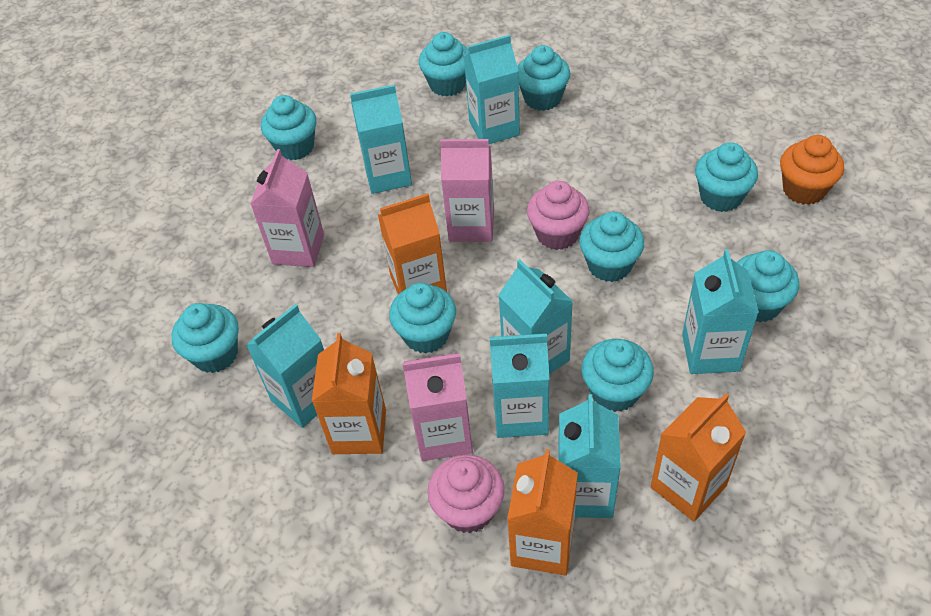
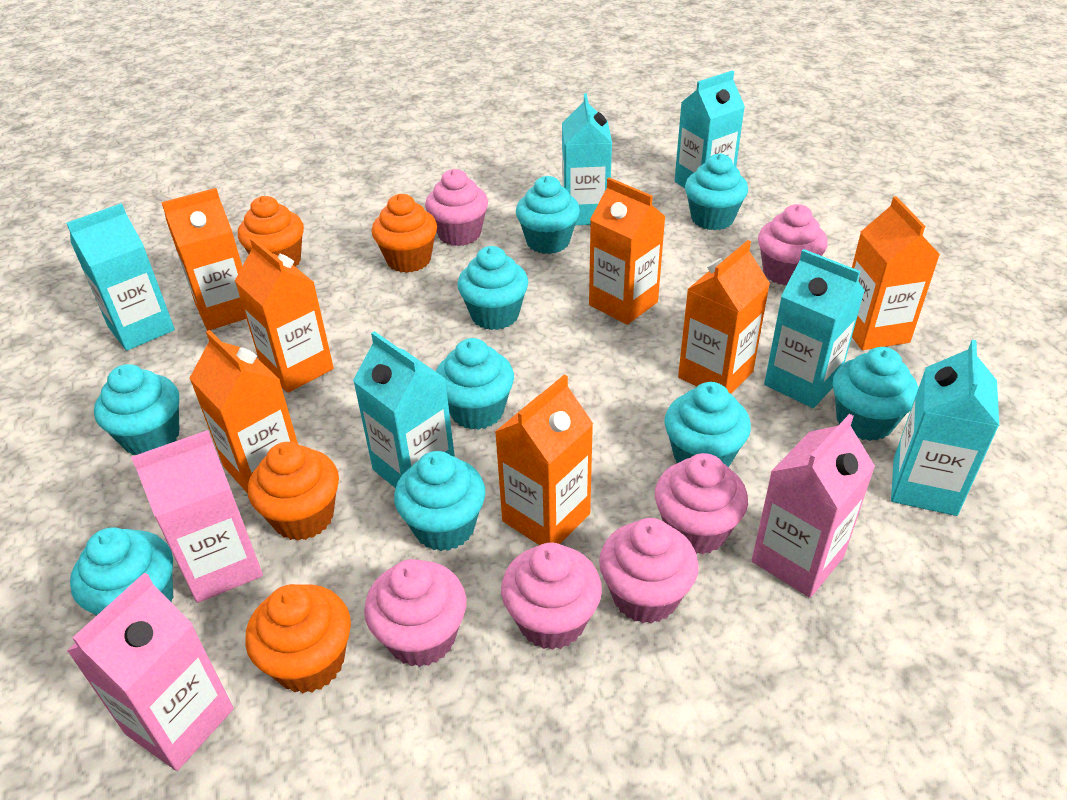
orange carton: 4 -> 7
orange cupcake: 1 -> 4
pink cupcake: 2 -> 6
turquoise carton: 7 -> 6

